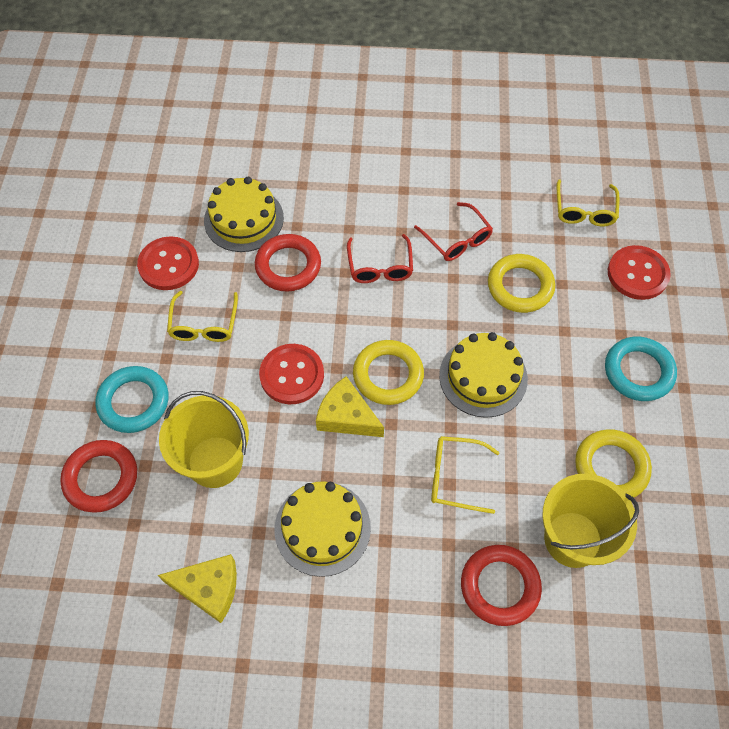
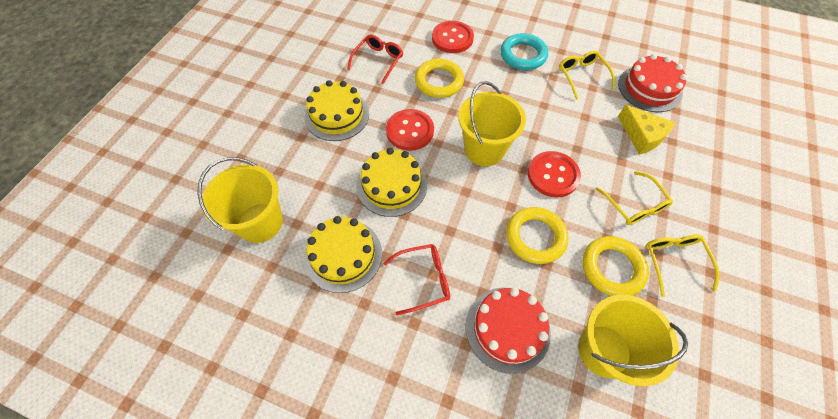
red cake: 0 -> 2
red ring: 3 -> 0
turquoise ring: 2 -> 1
yellow bucket: 2 -> 3
yellow cheese: 2 -> 1

